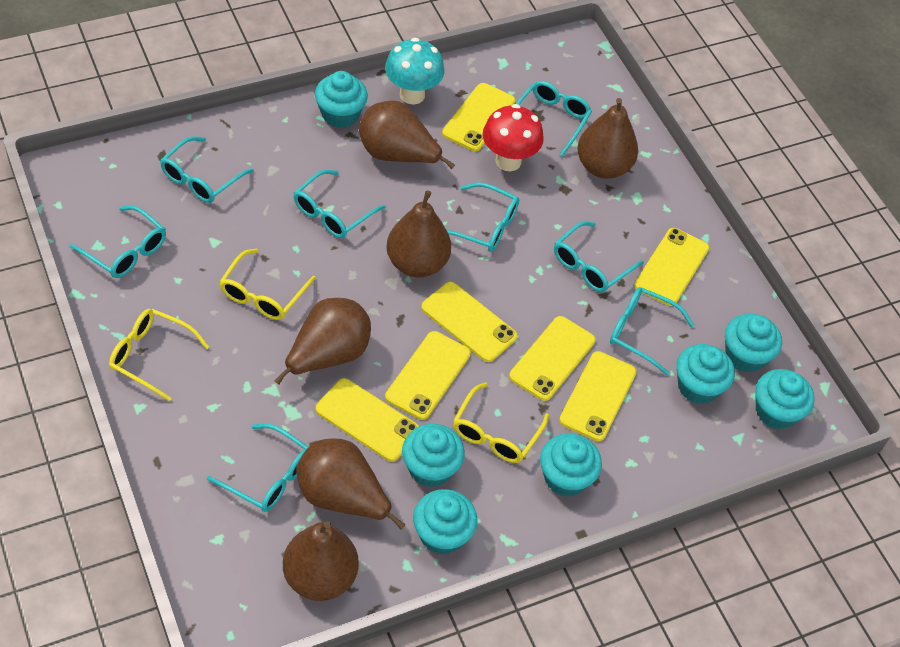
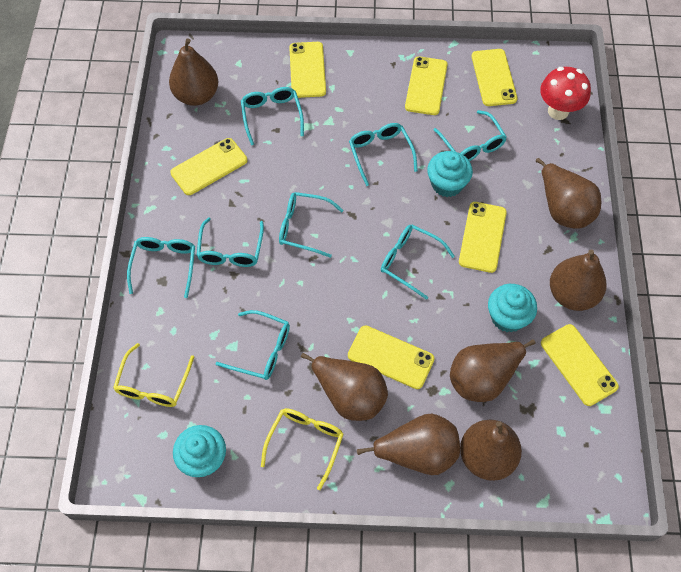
brown pear: 6 -> 7
turquoise cupcake: 7 -> 3
turquoise mushroom: 1 -> 0
yellow glasses: 3 -> 2

